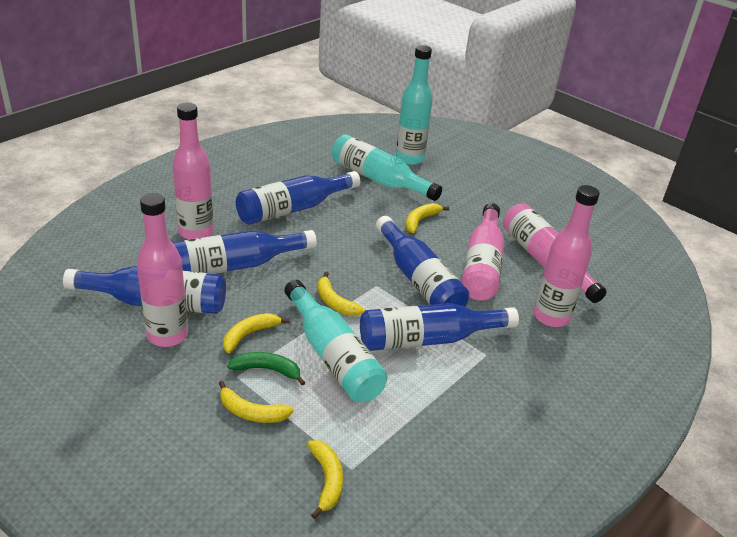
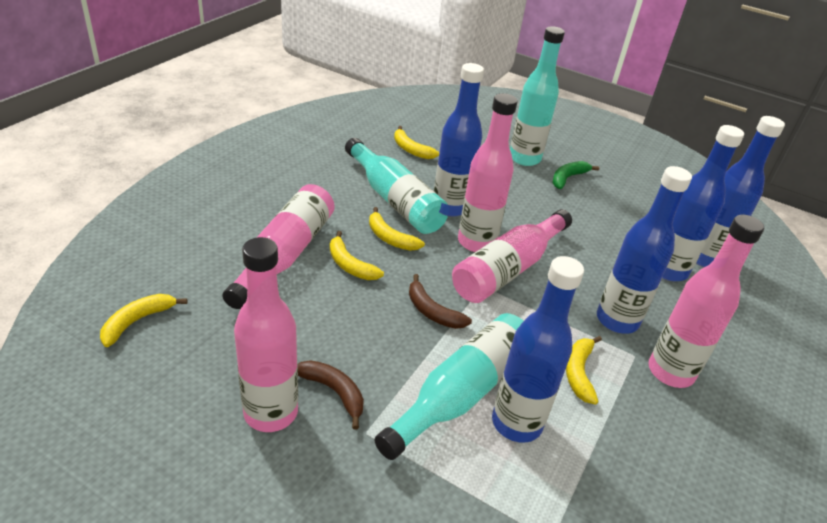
brown banana: 0 -> 2

